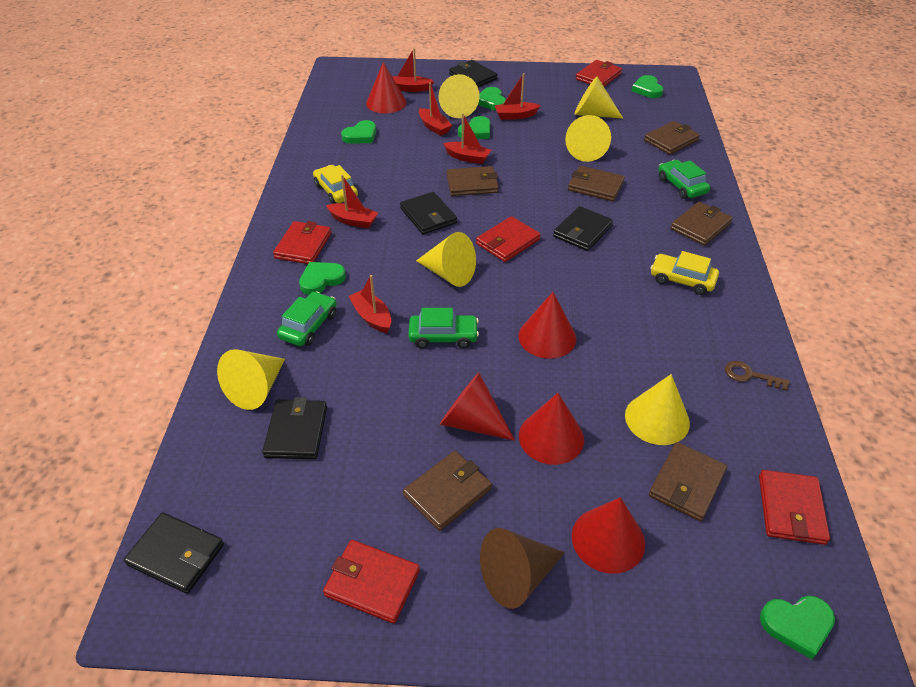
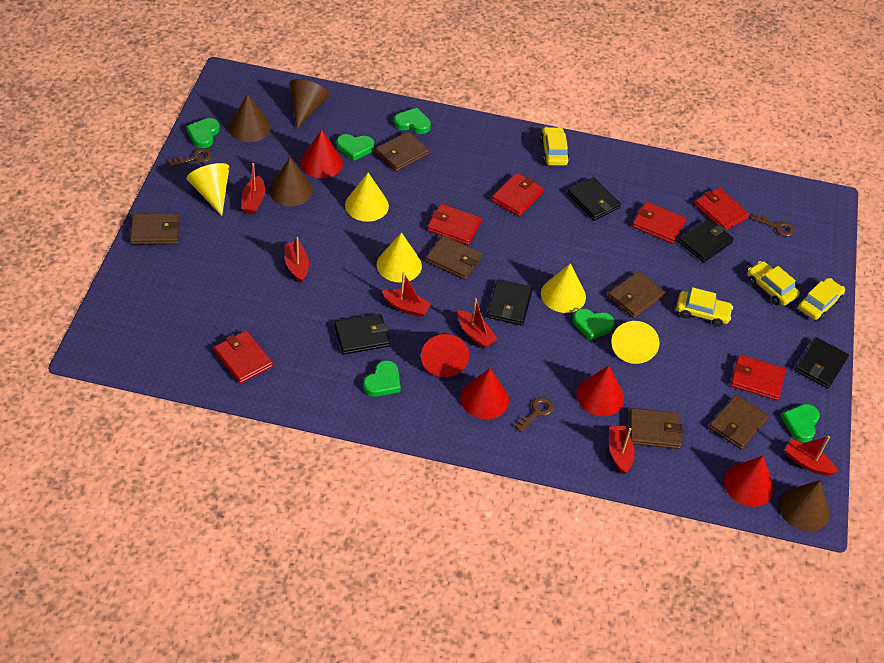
brown cone: 1 -> 4
brown key: 1 -> 3
green car: 3 -> 0
red wallet: 5 -> 6
yellow car: 2 -> 4
yellow cone: 6 -> 5

